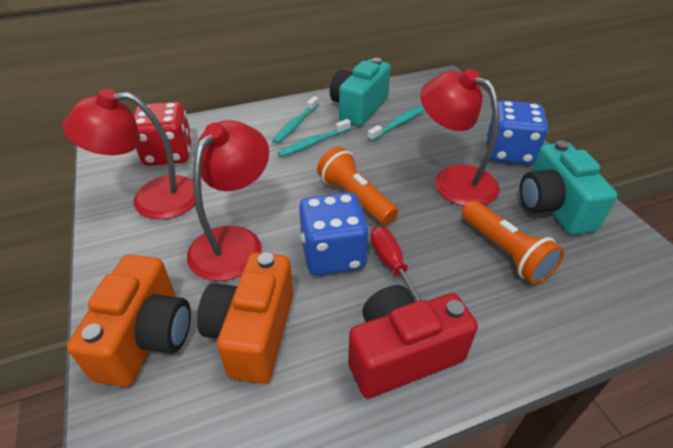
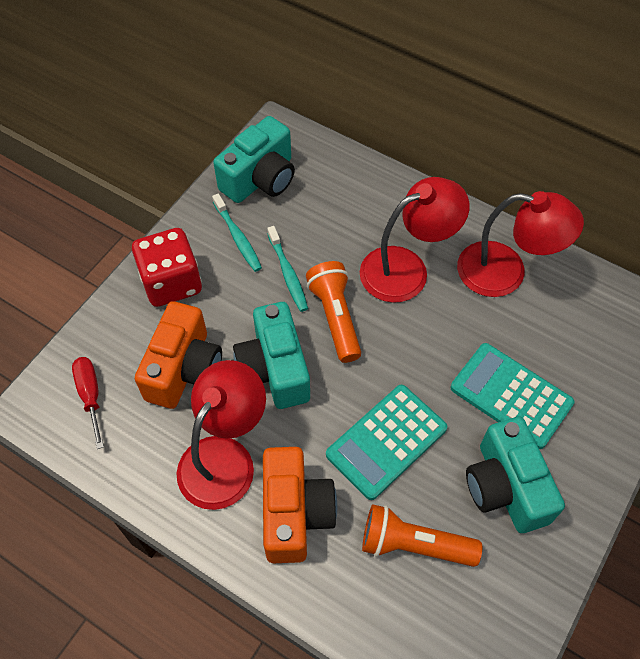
blue dice: 2 -> 0
red camera: 1 -> 0
turquoise calculator: 0 -> 2
turquoise camera: 2 -> 3
turquoise toothbrush: 3 -> 2

